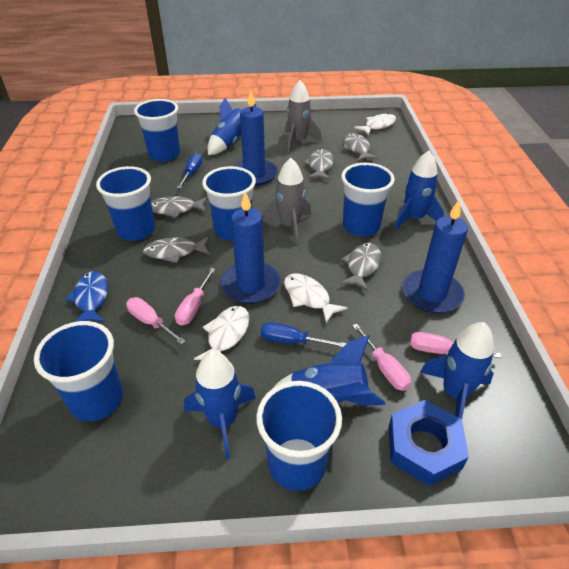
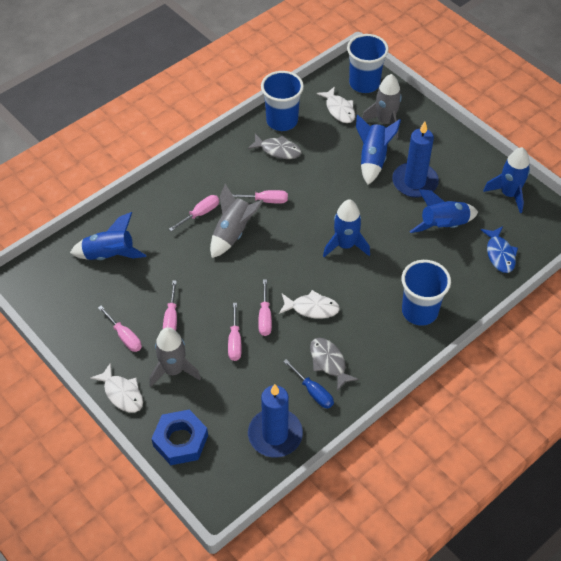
blue candle: 3 -> 2
blue cup: 6 -> 3
blue screwdriver: 2 -> 1
grey fish: 5 -> 2
grey rocket: 2 -> 3
pink screwdriver: 4 -> 6

